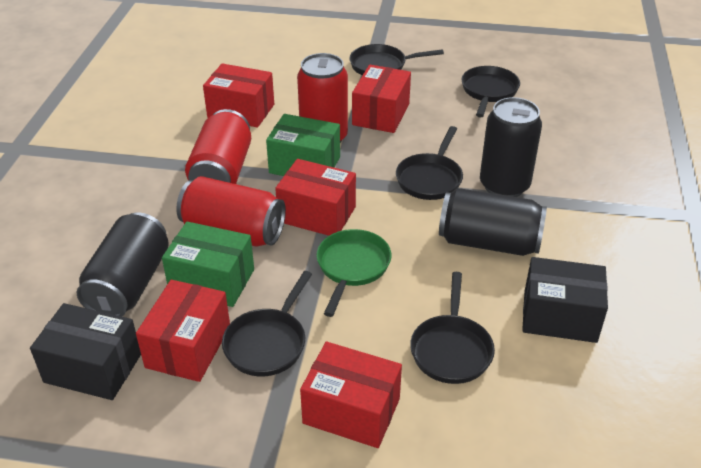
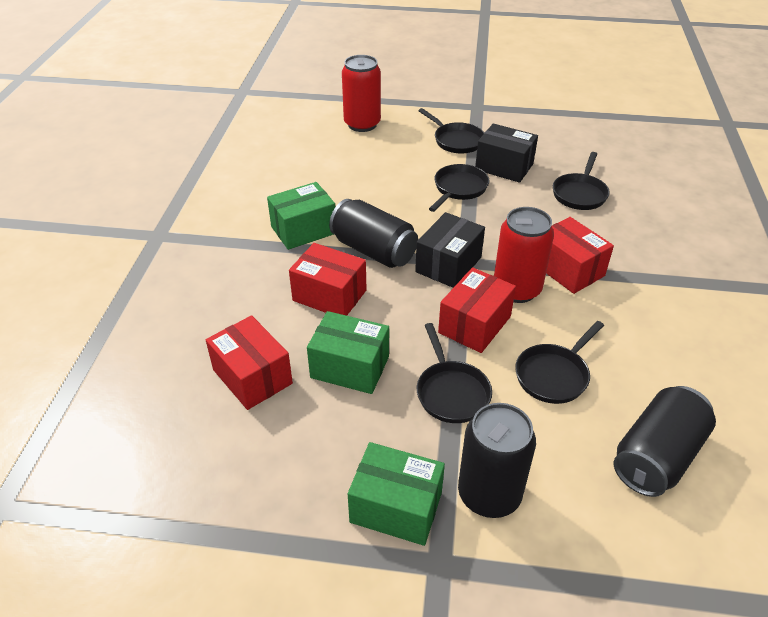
green box: 2 -> 3
green pan: 1 -> 0
red box: 5 -> 4
red can: 3 -> 2

